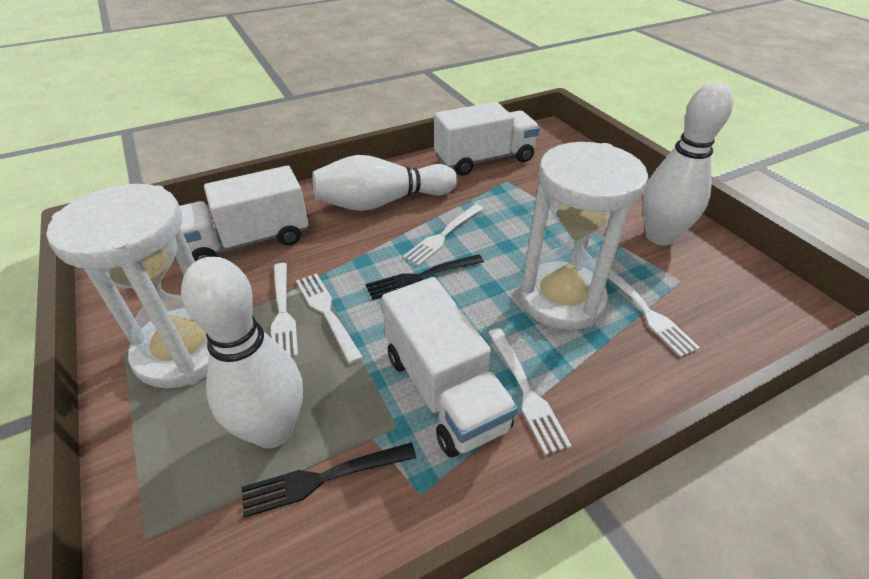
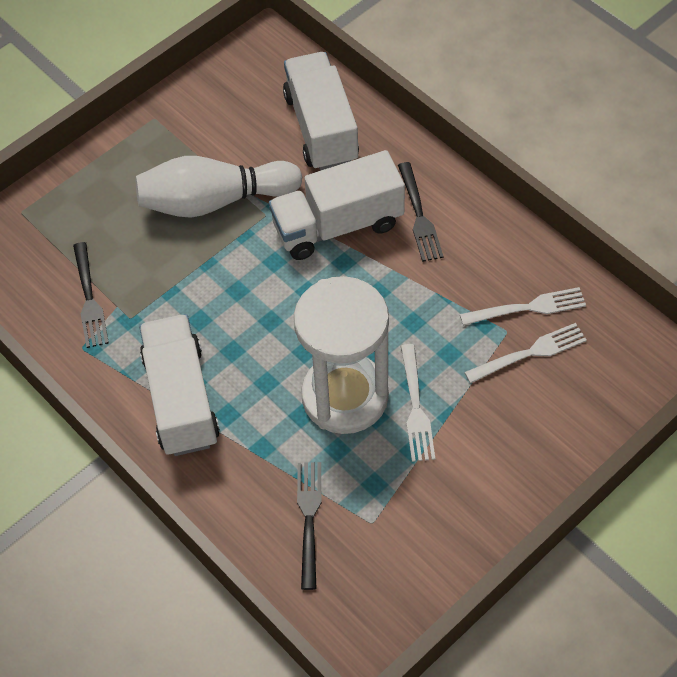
black fork: 2 -> 3
white bowling pin: 3 -> 1
white fork: 5 -> 3
white hourglass: 2 -> 1

